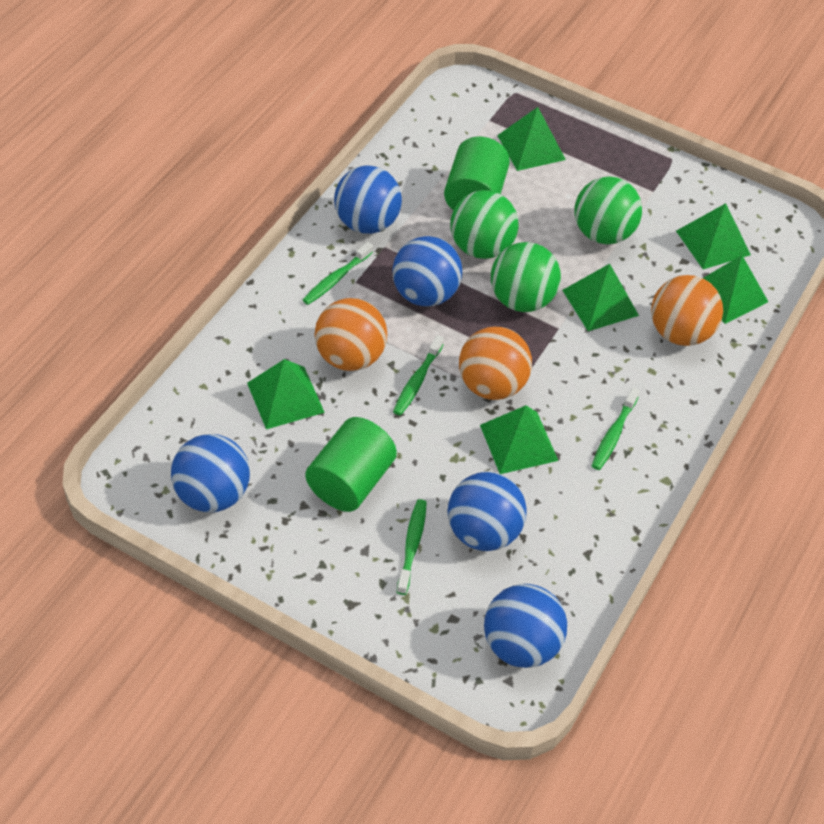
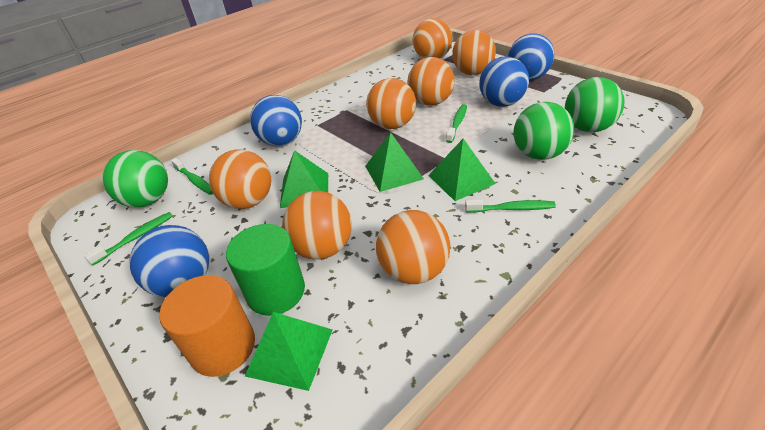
blue ball: 5 -> 4
green cylinder: 2 -> 1
green pyramid: 6 -> 4
orange ball: 3 -> 7
orange cylinder: 0 -> 1

